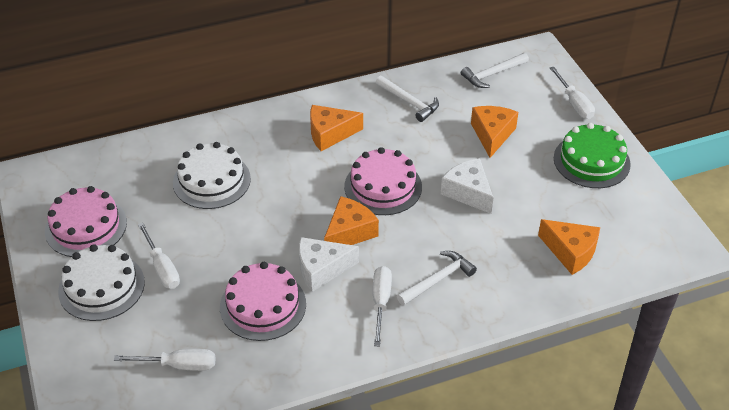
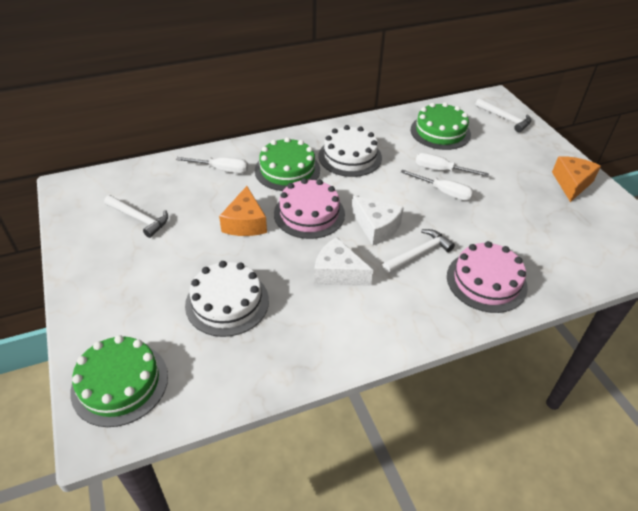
green cake: 1 -> 3
orange cheese: 4 -> 2
pink cake: 3 -> 2
white screwdriver: 4 -> 3

